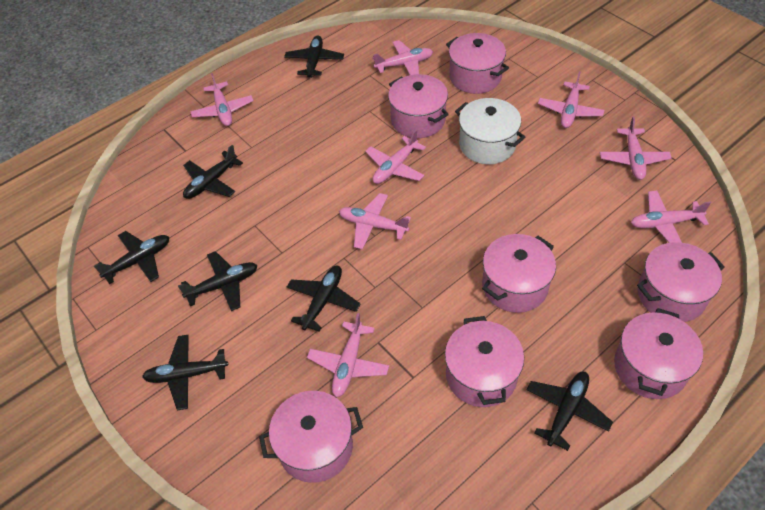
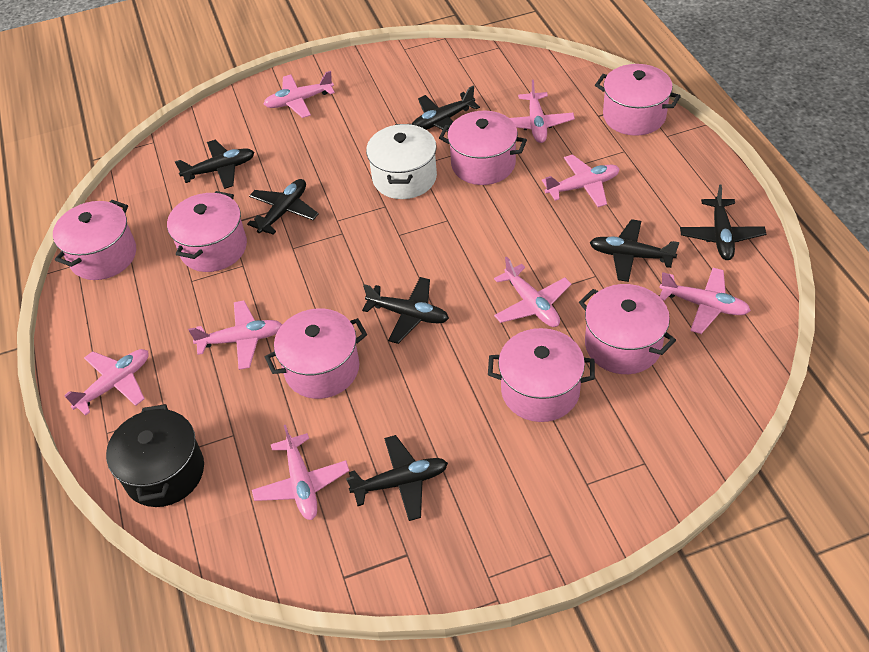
black pot: 0 -> 1

